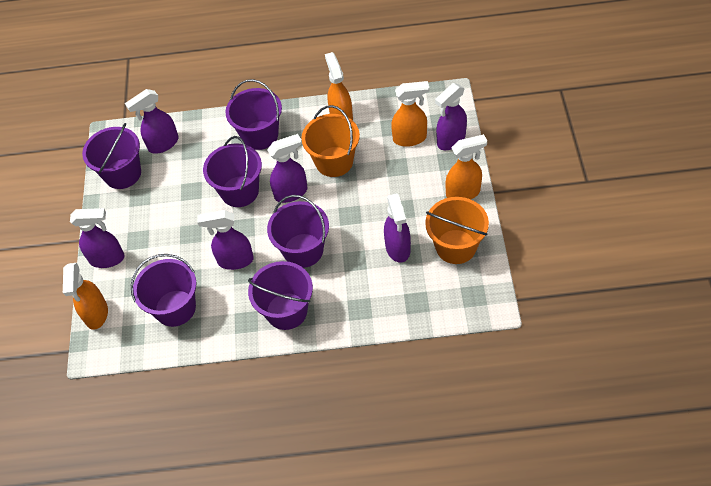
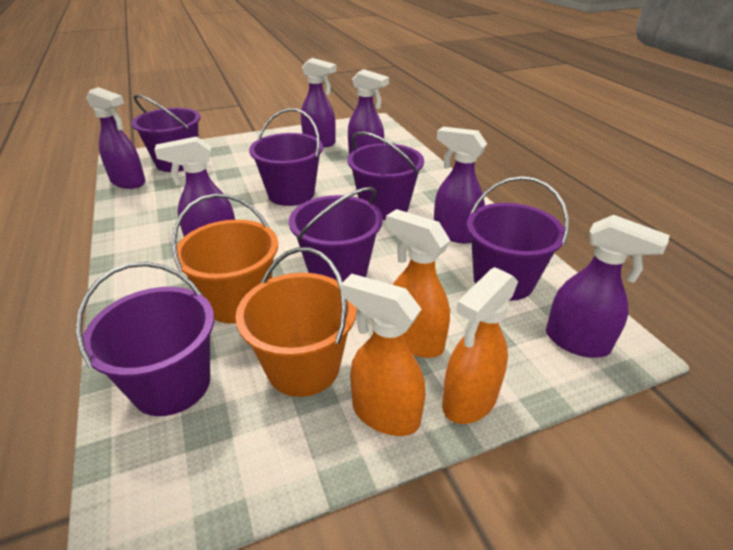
orange spray bottle: 4 -> 3

